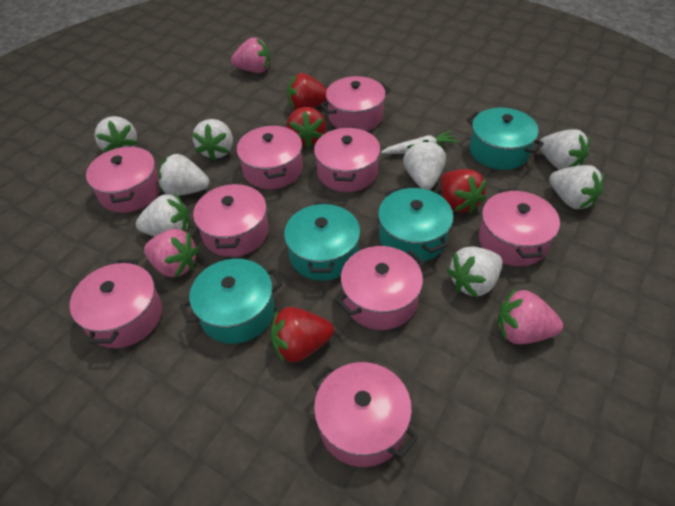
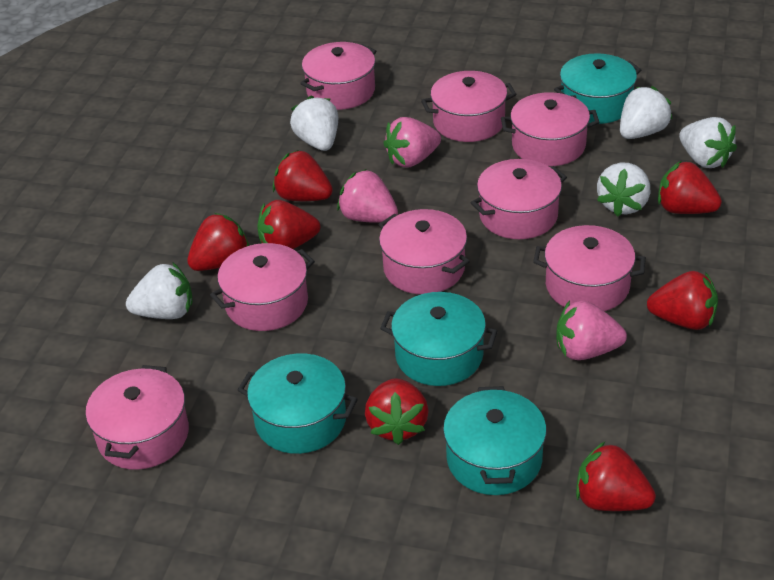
pink pot: 9 -> 8
red strawberry: 4 -> 7
white carrot: 1 -> 0
white strawberry: 8 -> 5

